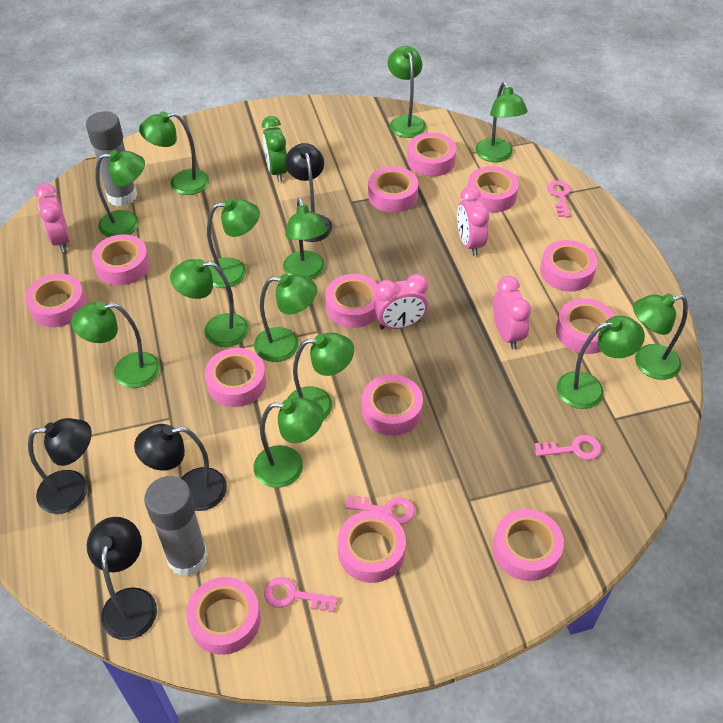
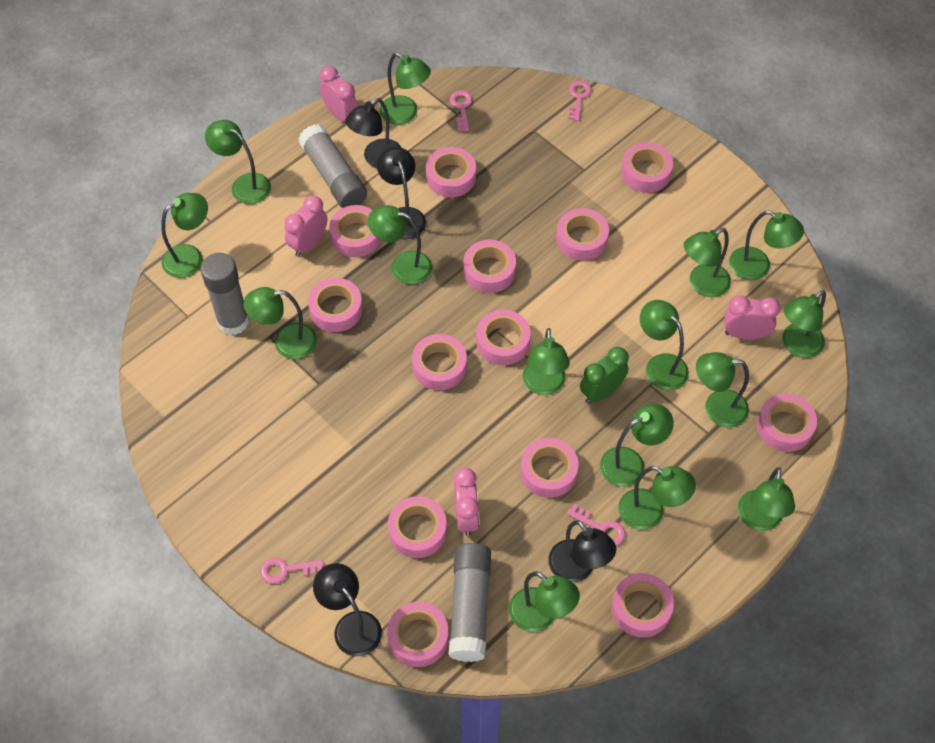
green lamp: 13 -> 15
grey glue stick: 2 -> 3

